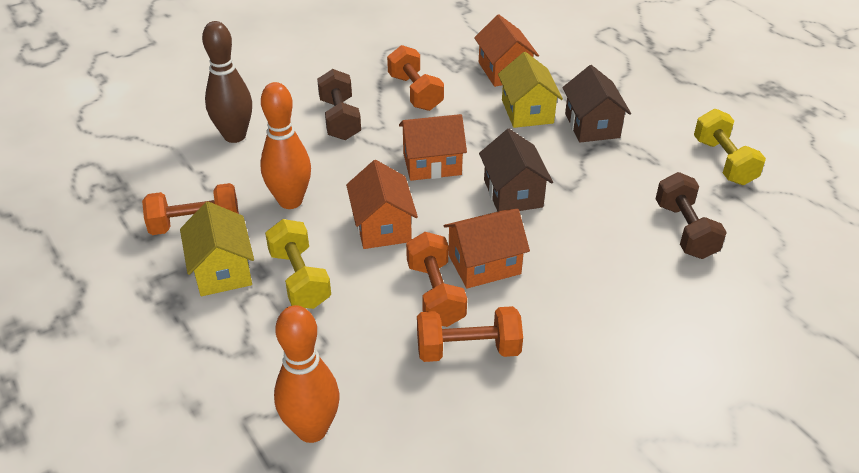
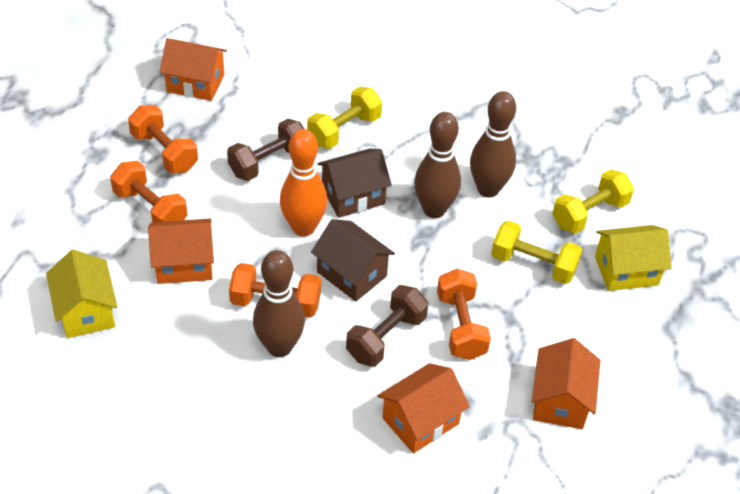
brown bowling pin: 1 -> 3
orange bowling pin: 2 -> 1
yellow dumbbell: 2 -> 3

